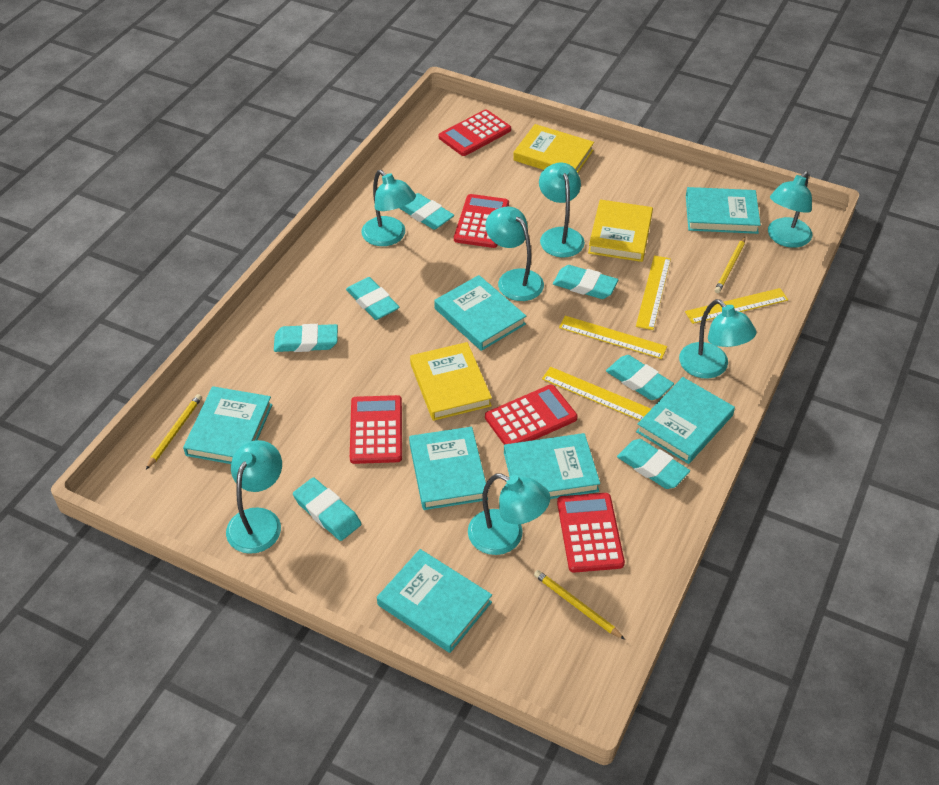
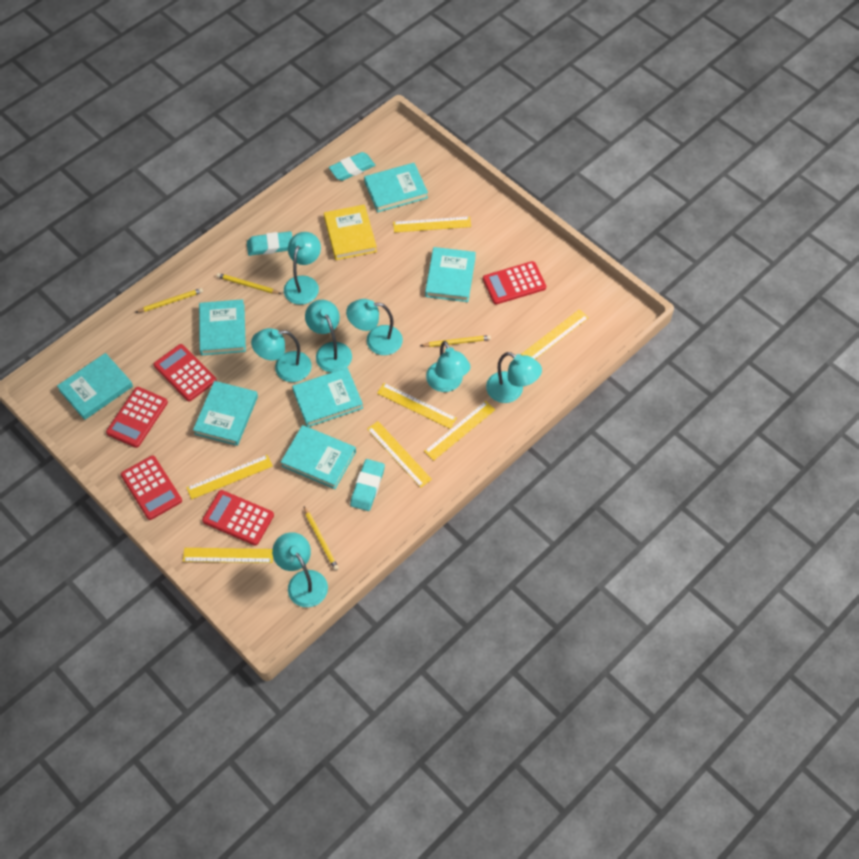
turquoise eraser: 7 -> 3
yellow book: 3 -> 1
yellow pencil: 3 -> 4
yellow ruler: 4 -> 7

